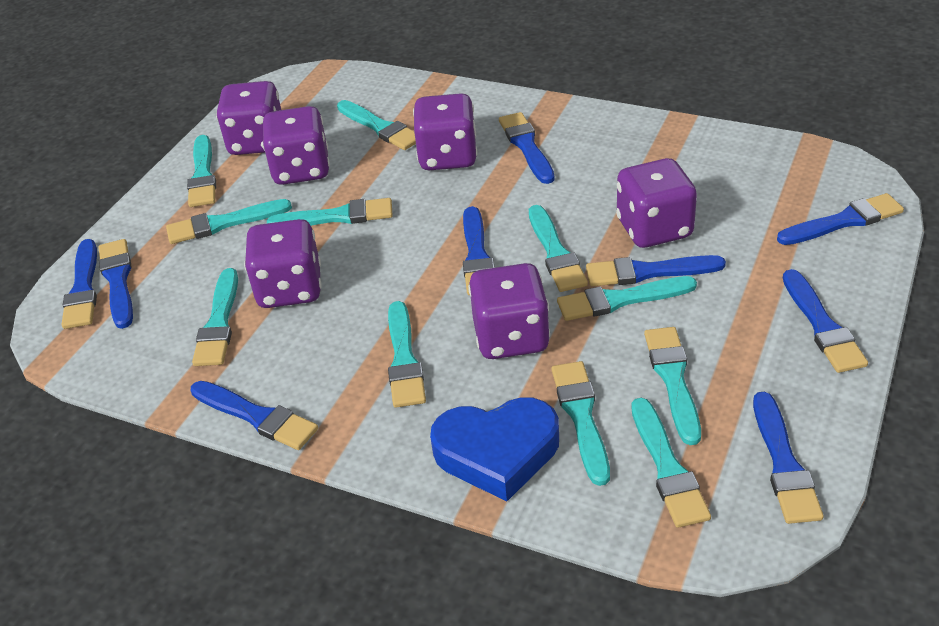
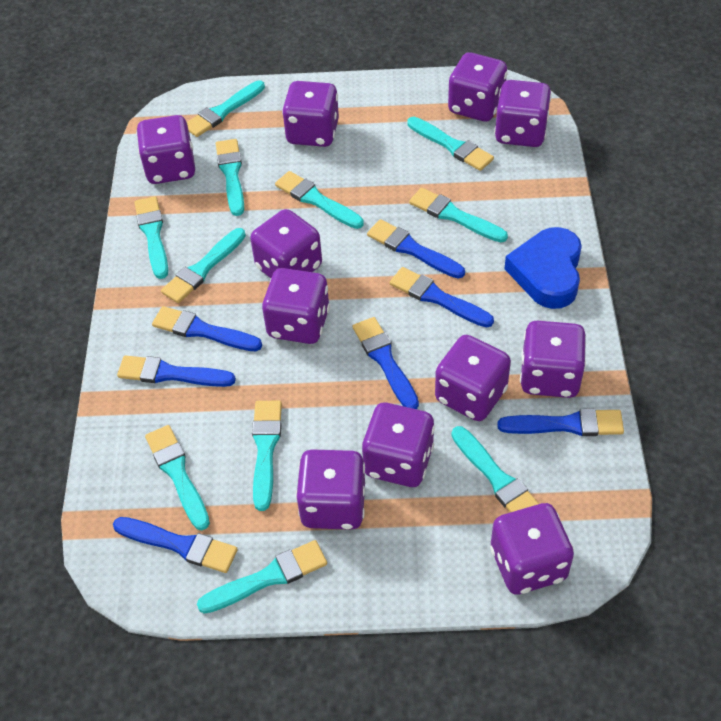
blue brush: 9 -> 7
purple dice: 6 -> 11

